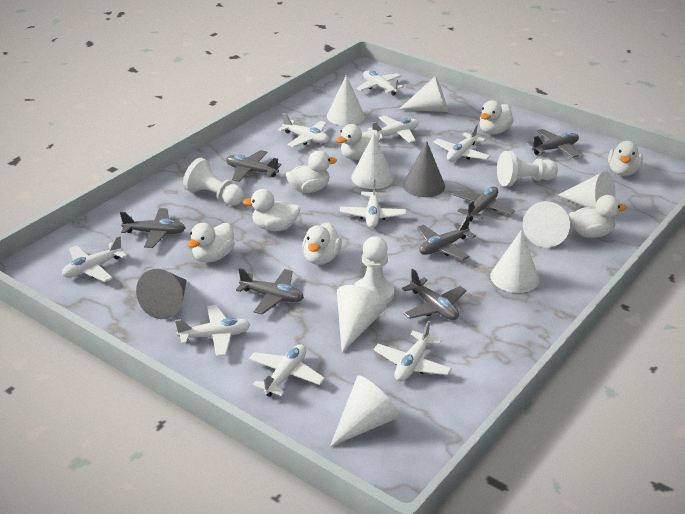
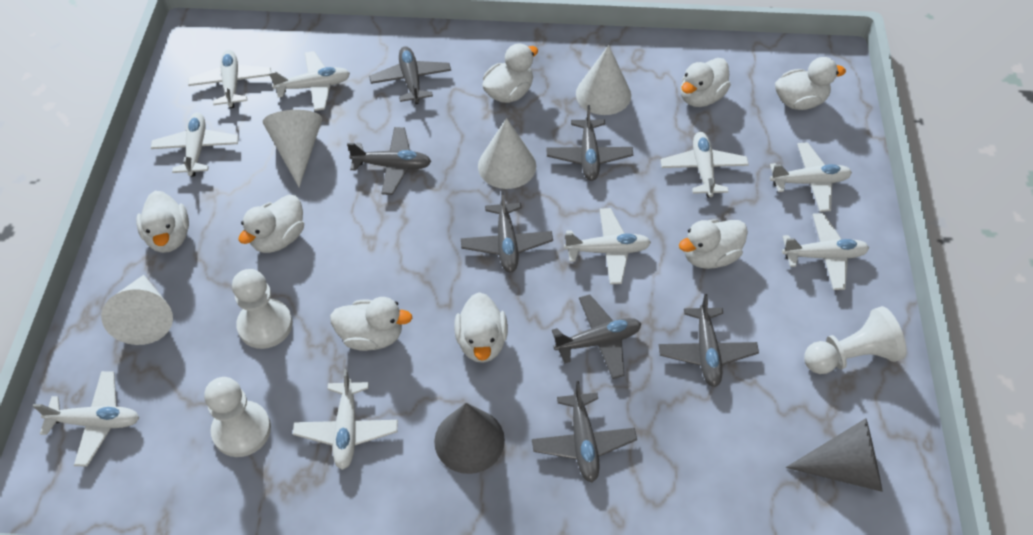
white cone: 8 -> 4

